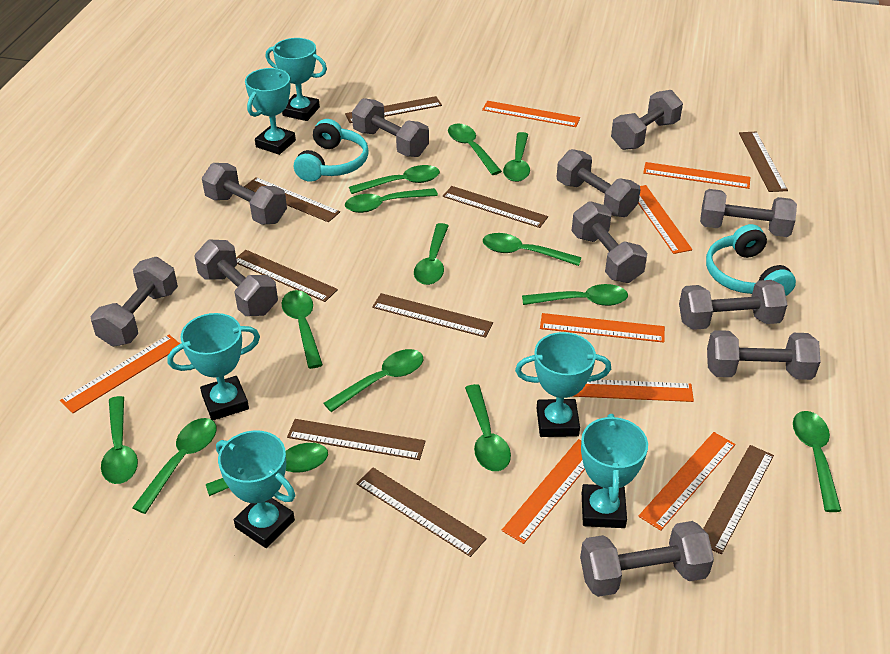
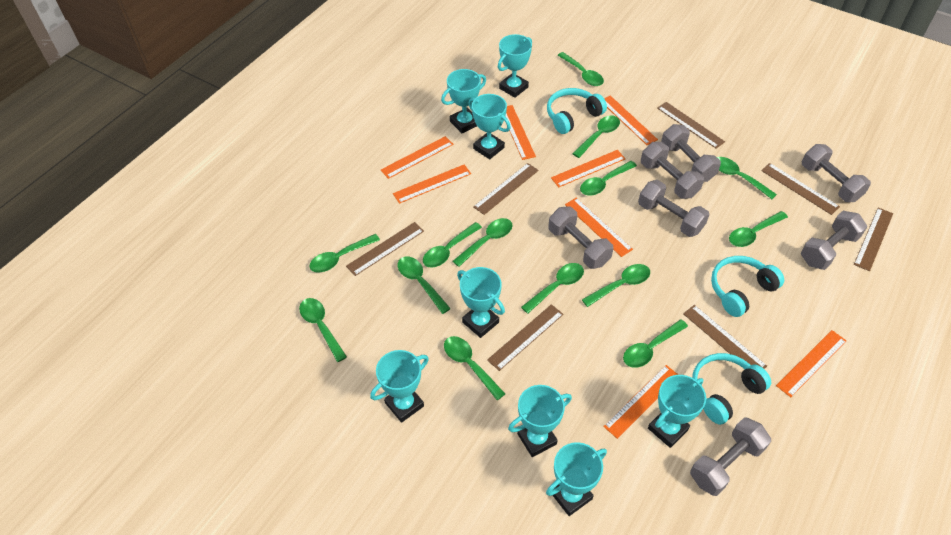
brown ruler: 9 -> 7
grey dumbbell: 11 -> 7
turquoise headphones: 2 -> 3
turquoise trophy: 6 -> 8

